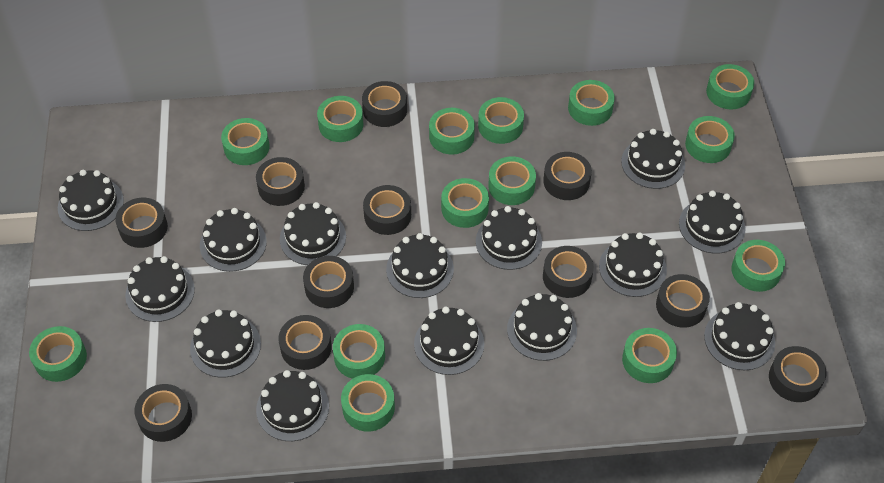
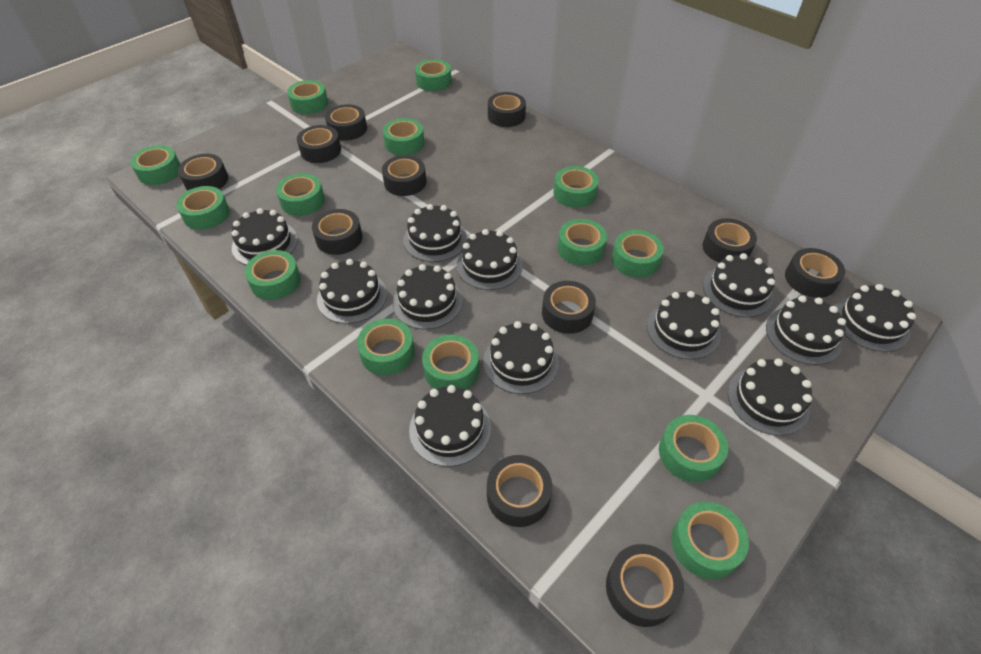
black cake: 14 -> 12

